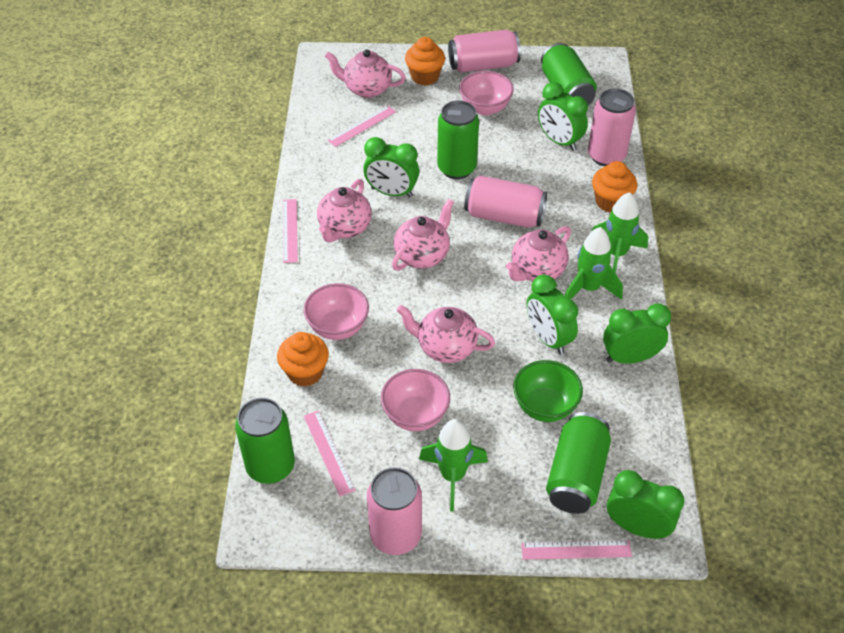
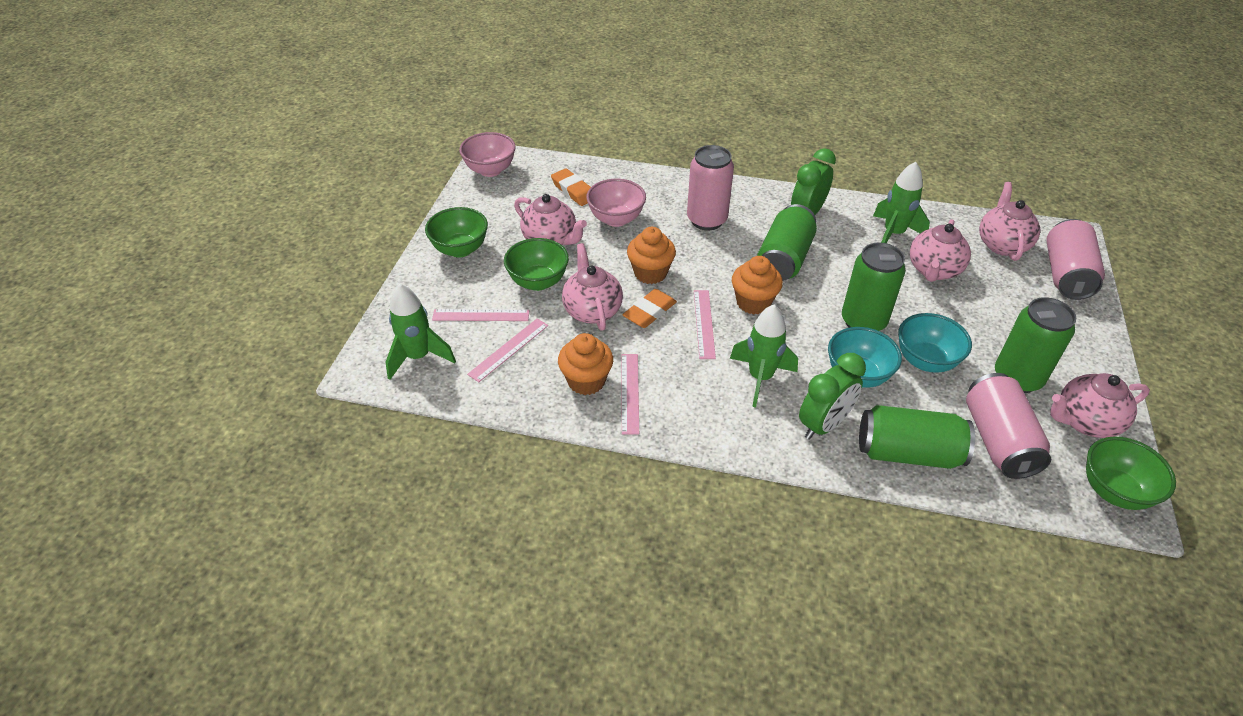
green bowl: 1 -> 3
green clock: 5 -> 2
orange eraser: 0 -> 2
pink bowl: 3 -> 2
pink can: 4 -> 3
turquoise bowl: 0 -> 2

